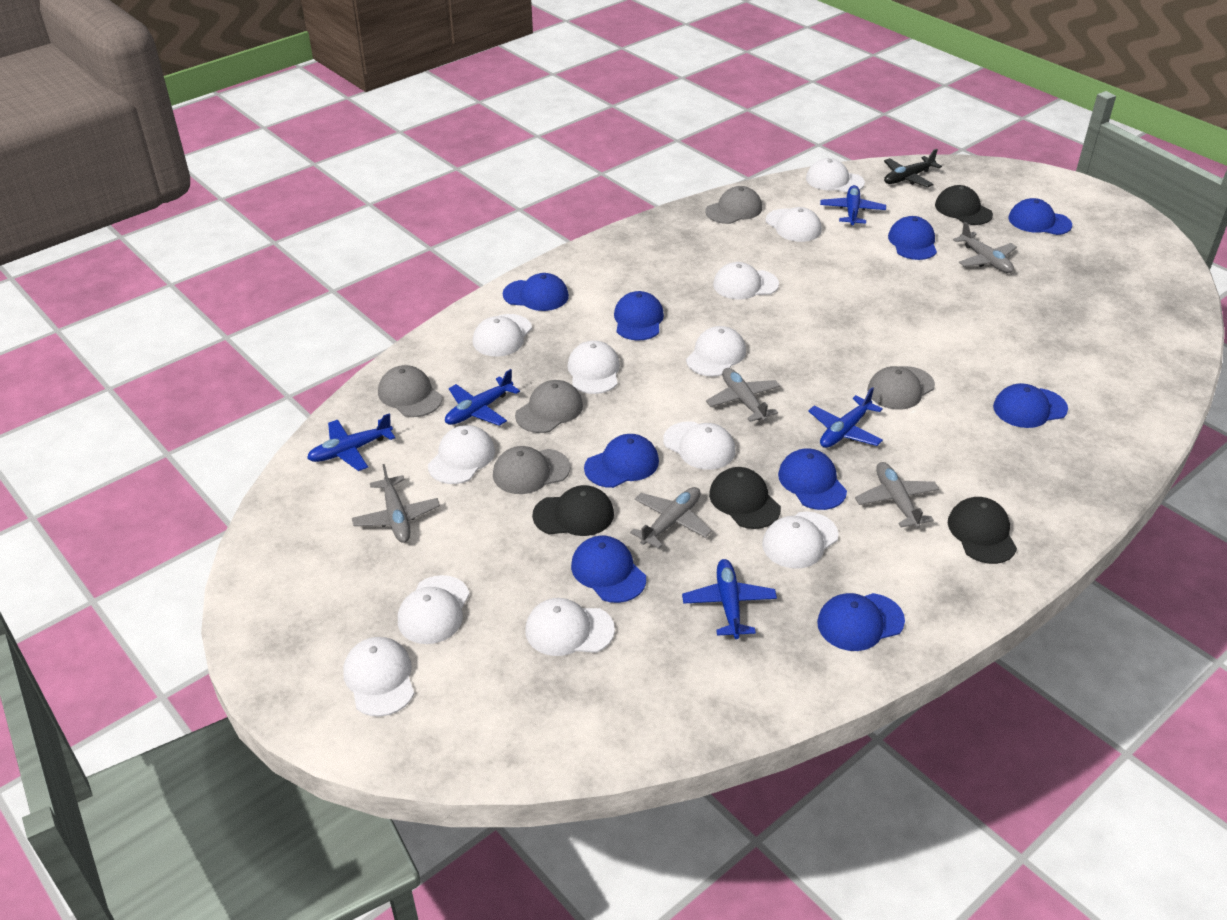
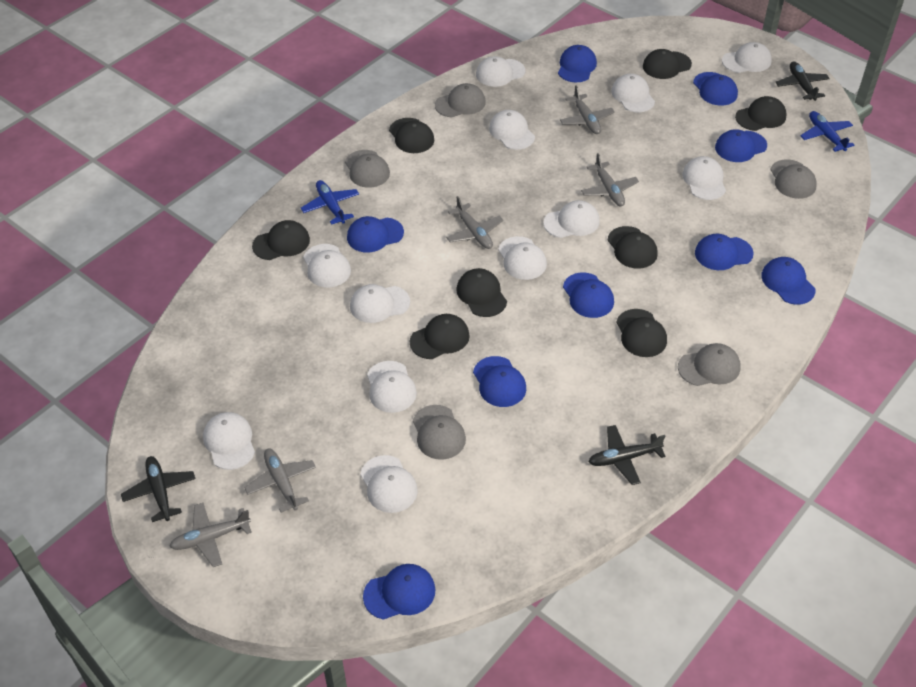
black cap: 4 -> 8
black plane: 1 -> 3
blue plane: 5 -> 2

